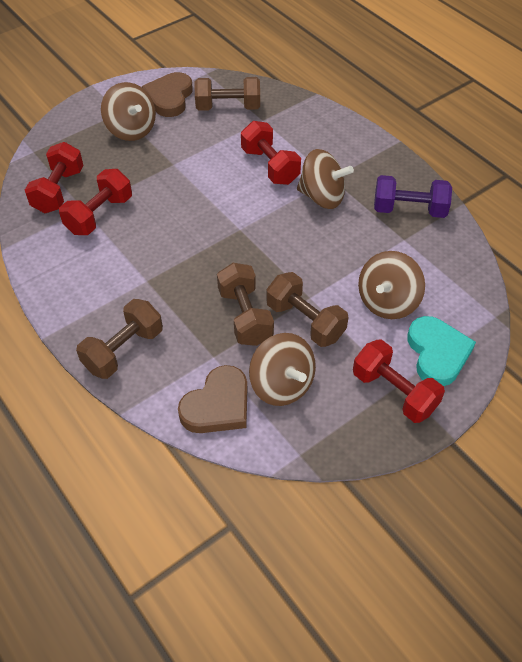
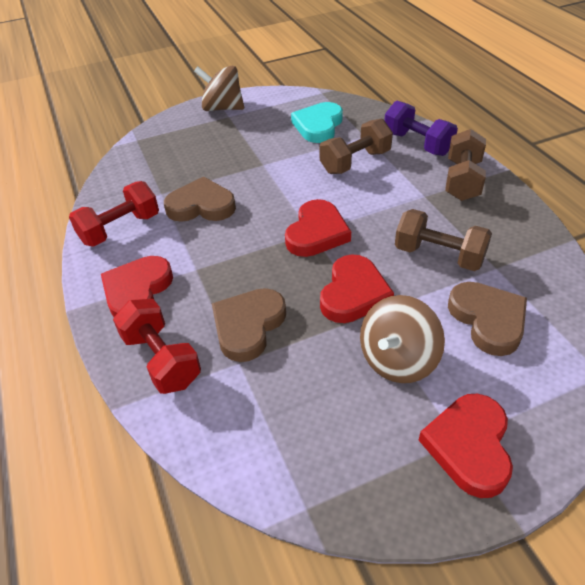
brown dumbbell: 4 -> 3
brown heart: 2 -> 3
brown spinning top: 4 -> 2
red dumbbell: 4 -> 2
red heart: 0 -> 4

